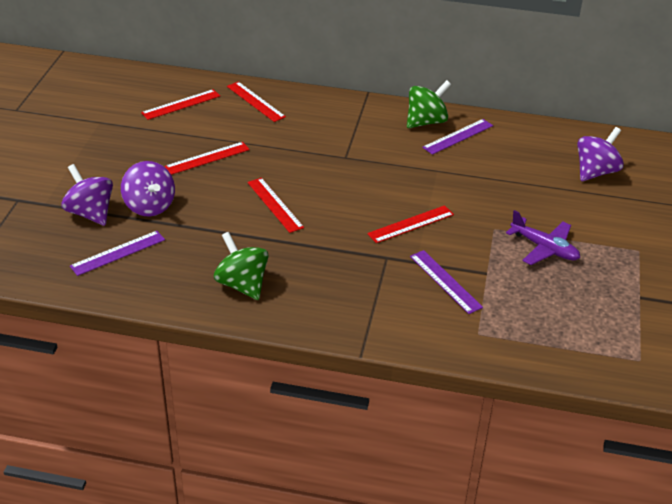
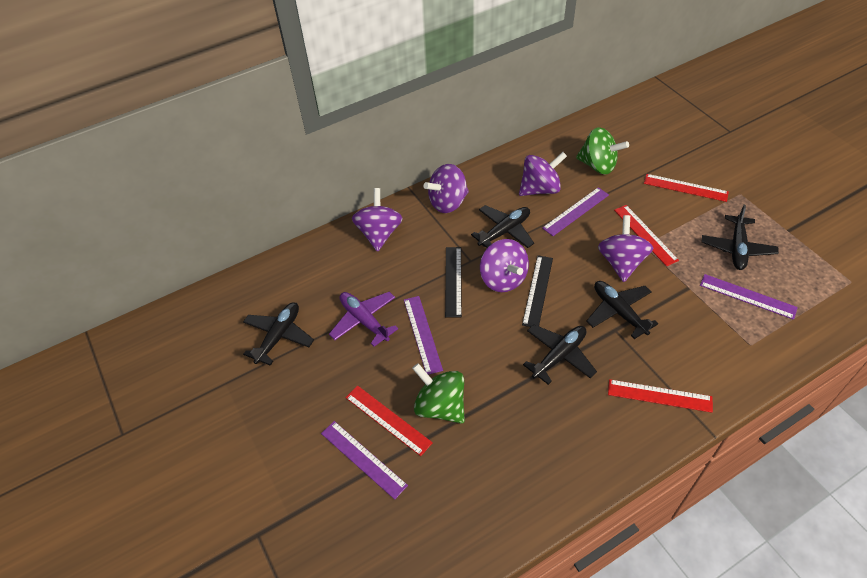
black plane: 0 -> 5
black ruler: 0 -> 2
purple ruler: 3 -> 4
purple spinning top: 3 -> 5
red ruler: 5 -> 4

